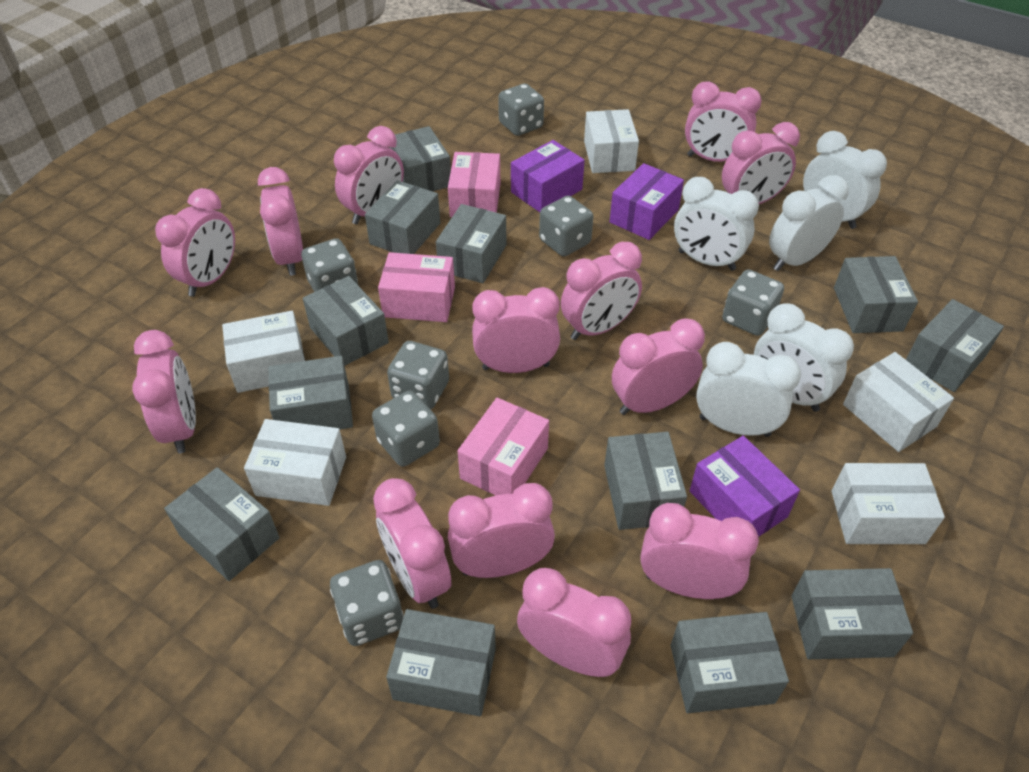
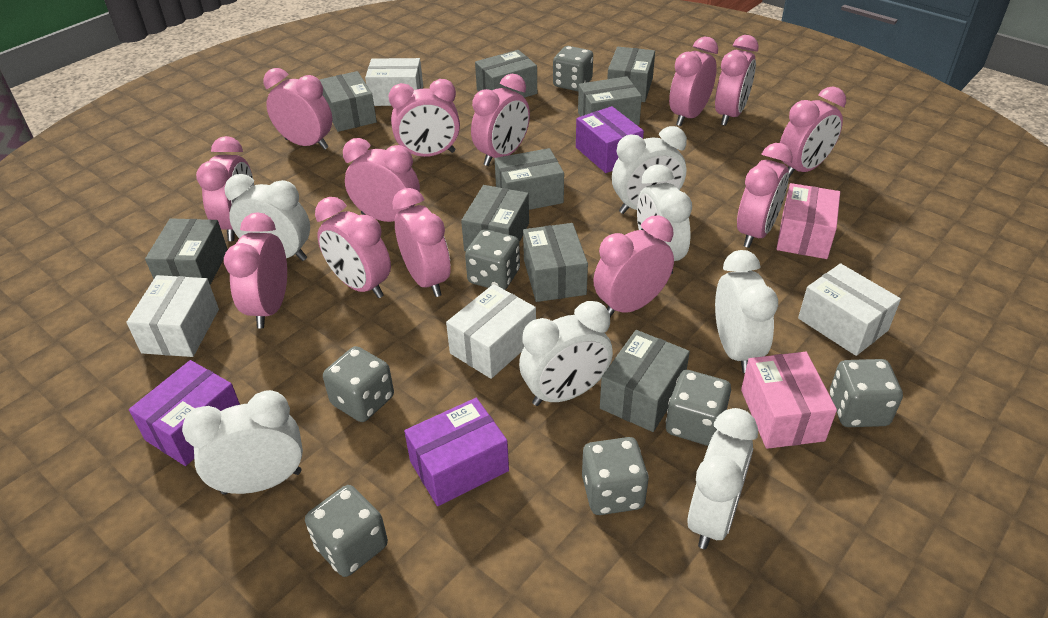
grey box: 12 -> 9
pink box: 3 -> 2
white box: 5 -> 4
white clock: 5 -> 7

